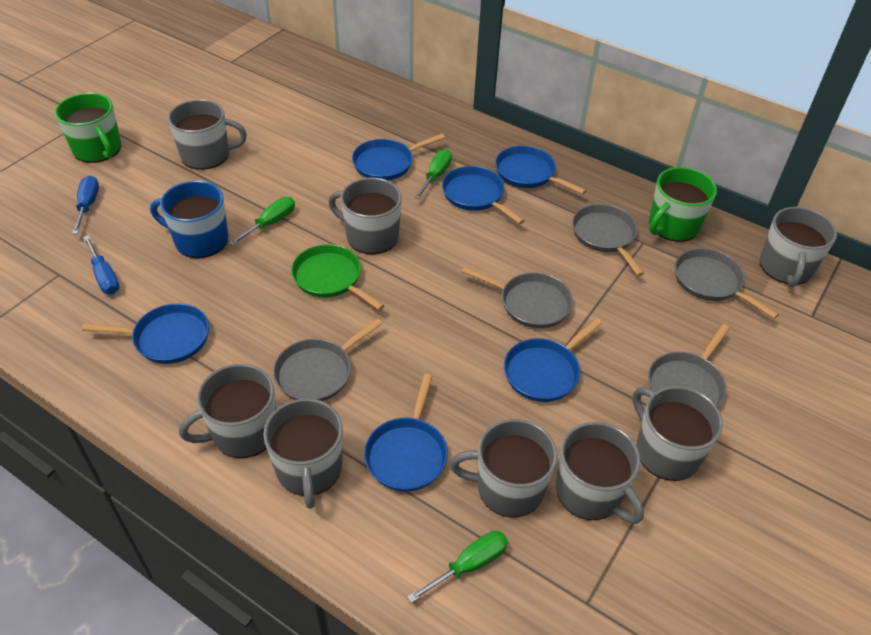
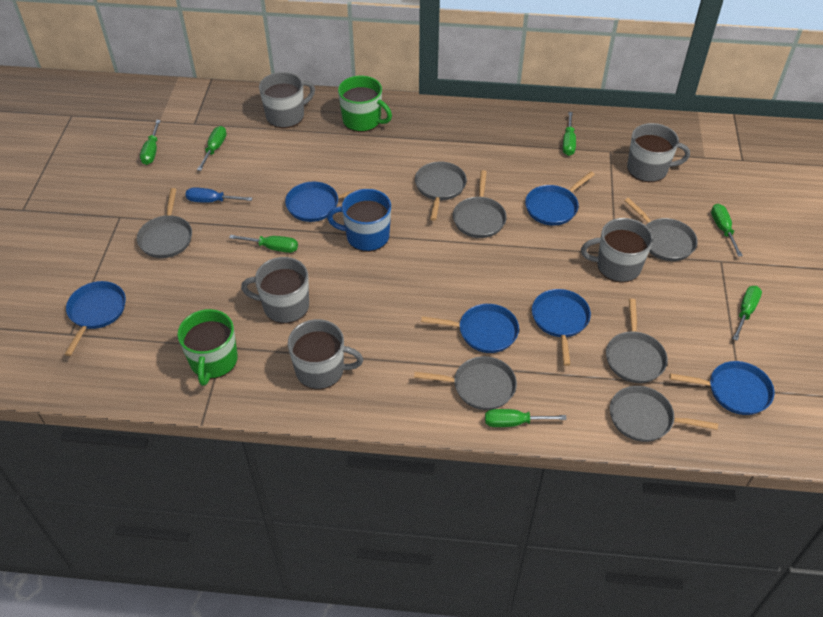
blue screwdriver: 2 -> 1
green pan: 1 -> 0
green screwdriver: 3 -> 7
grey mug: 8 -> 5
grey pan: 5 -> 7

